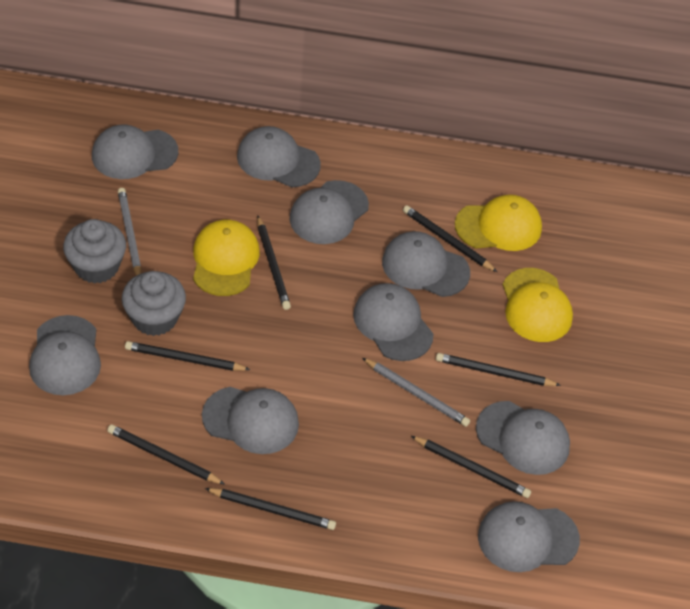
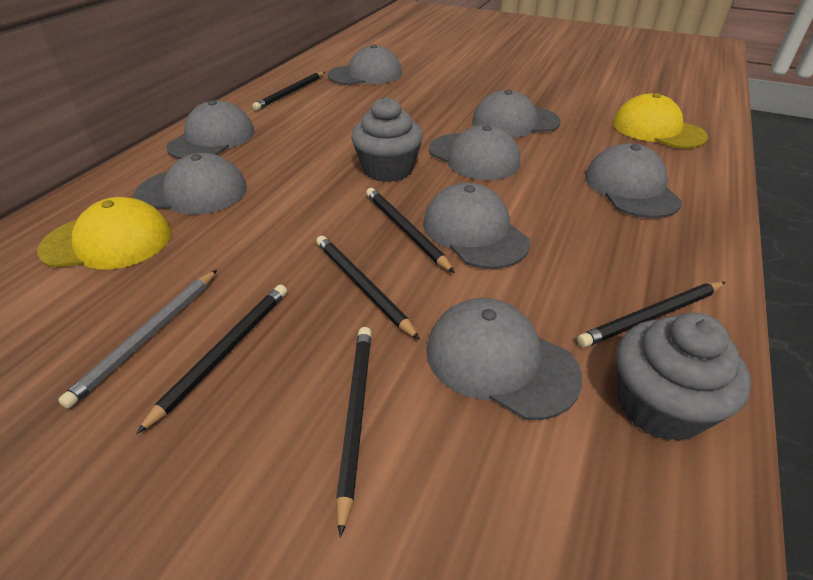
black pencil: 7 -> 6
grey cap: 9 -> 8
grey pencil: 2 -> 1
yellow cap: 3 -> 2

